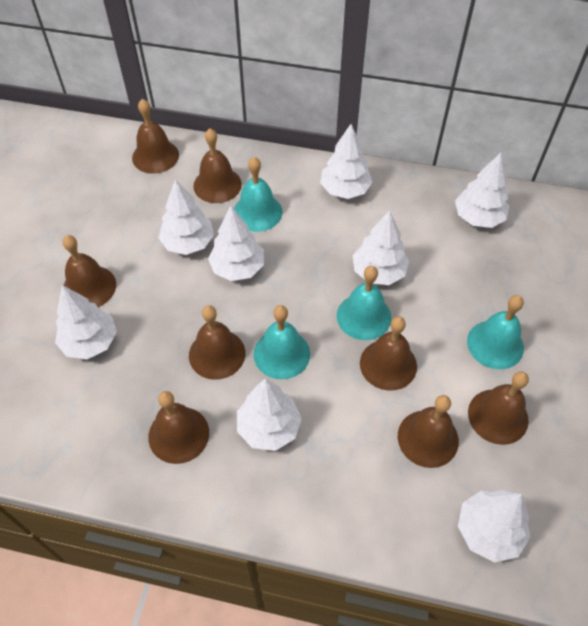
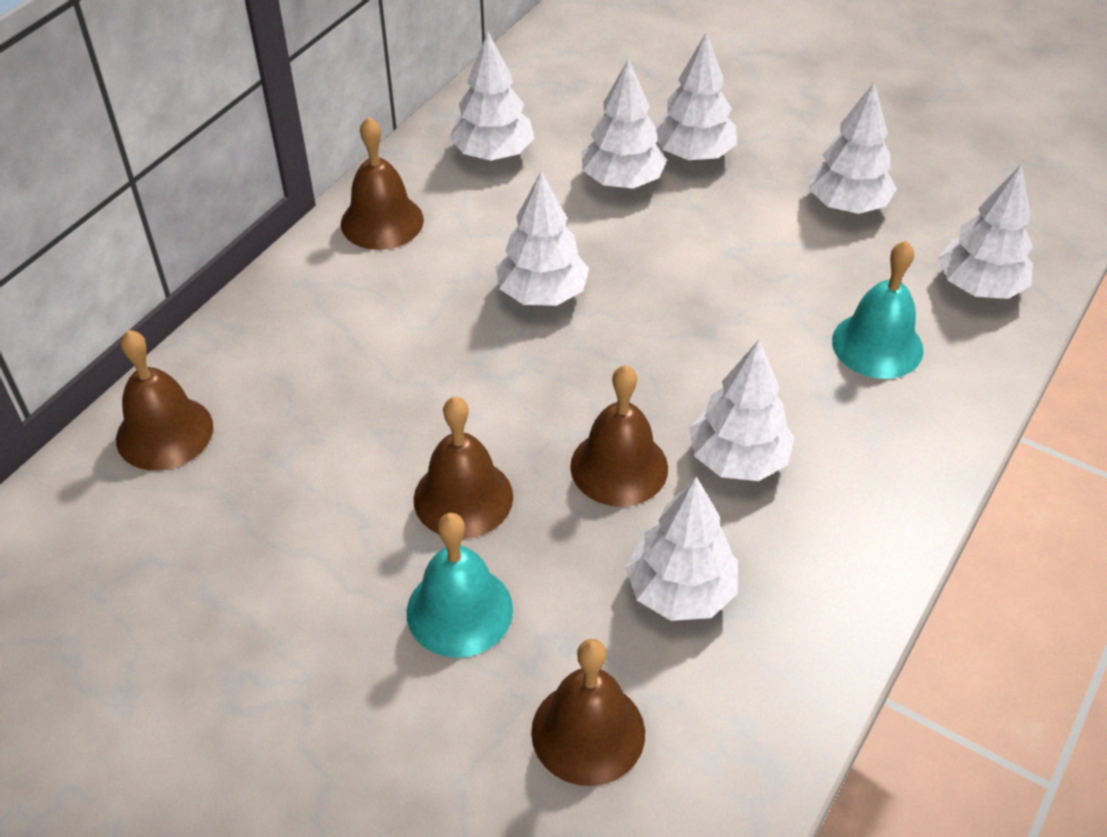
brown bell: 8 -> 5
turquoise bell: 4 -> 2

